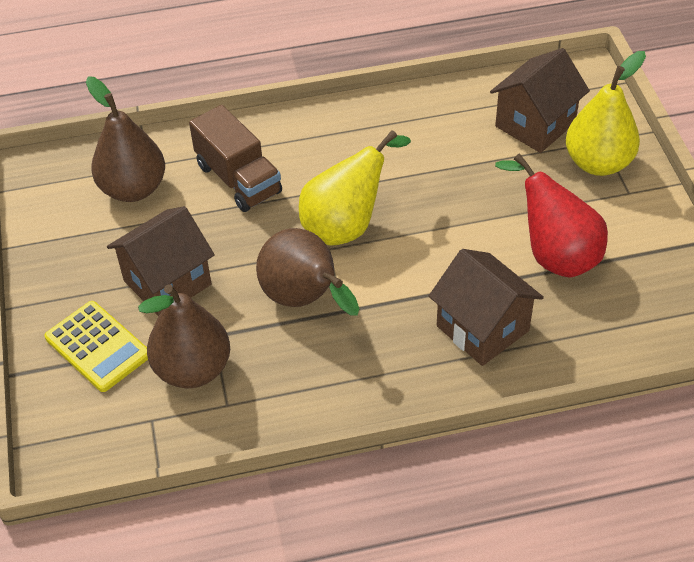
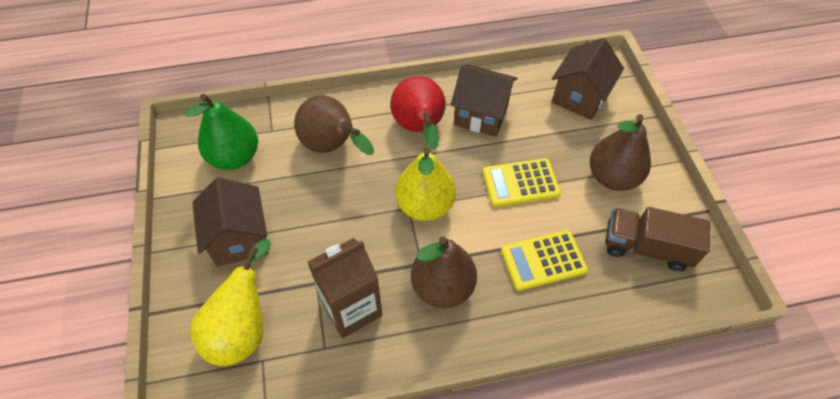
brown carton: 0 -> 1
green pear: 0 -> 1
yellow calculator: 1 -> 2

